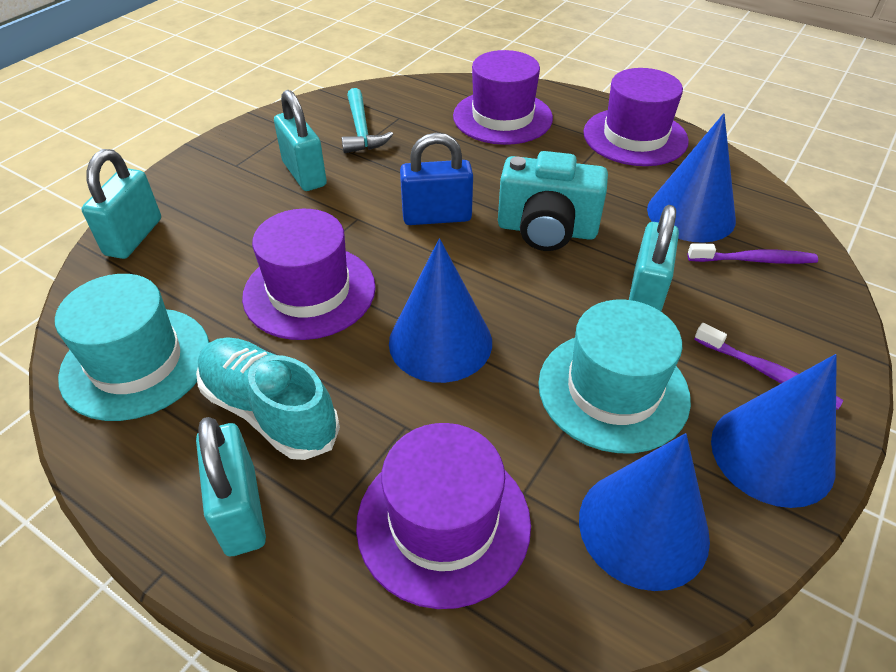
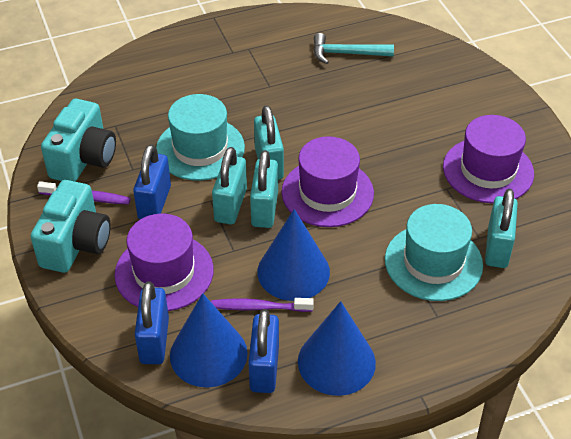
blue cone: 4 -> 3
blue padlock: 1 -> 3
purple hat: 4 -> 3
turquoise camera: 1 -> 2
turquoise shoe: 1 -> 0

